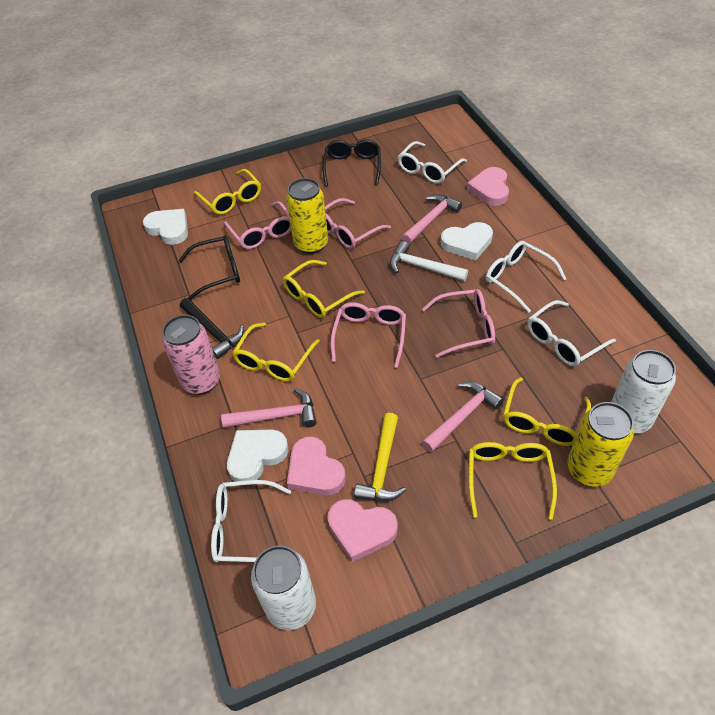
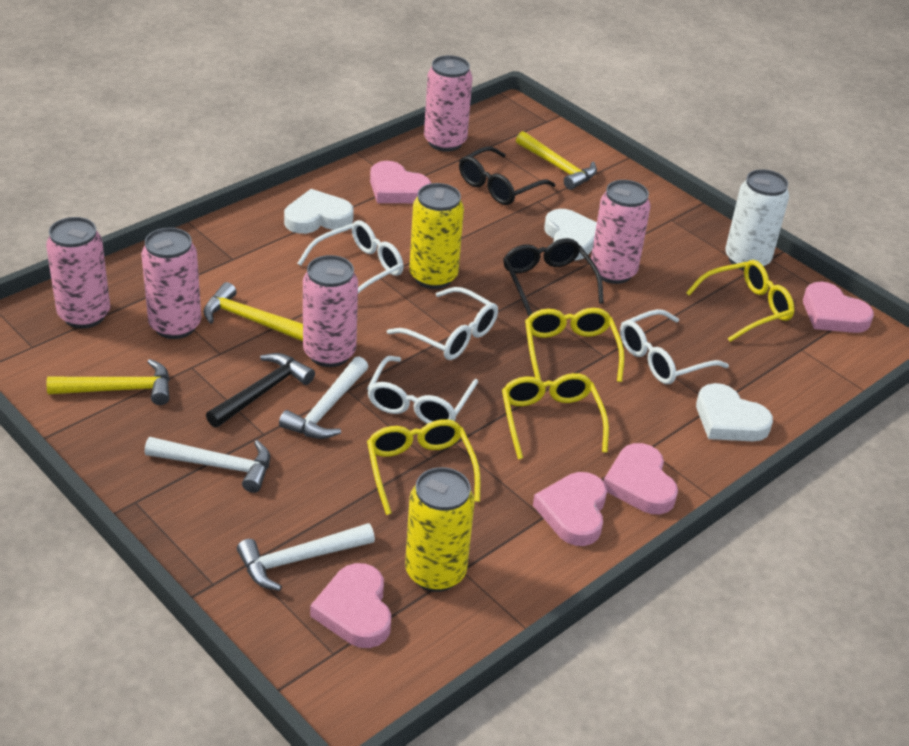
pink can: 1 -> 5
pink glasses: 4 -> 0
pink hammer: 3 -> 0
pink heart: 3 -> 5
white can: 2 -> 1
white hammer: 1 -> 3
yellow glasses: 5 -> 4
yellow hammer: 1 -> 3

